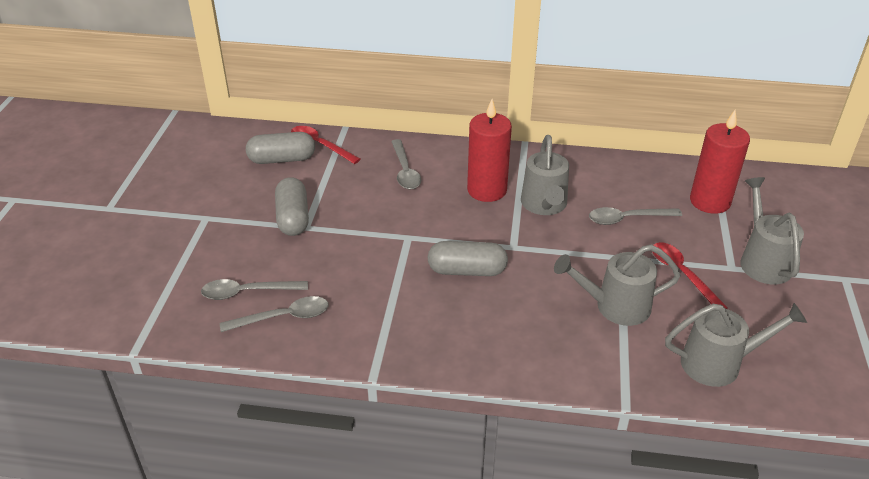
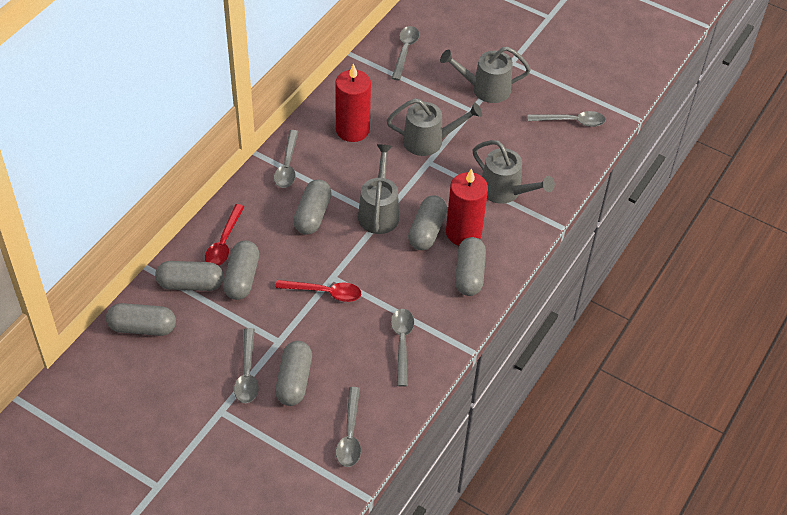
grey capsule: 3 -> 7
grey spoon: 4 -> 6

